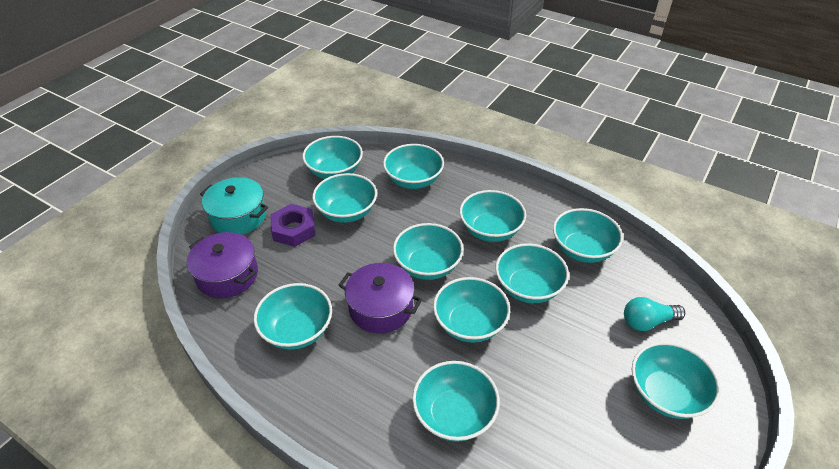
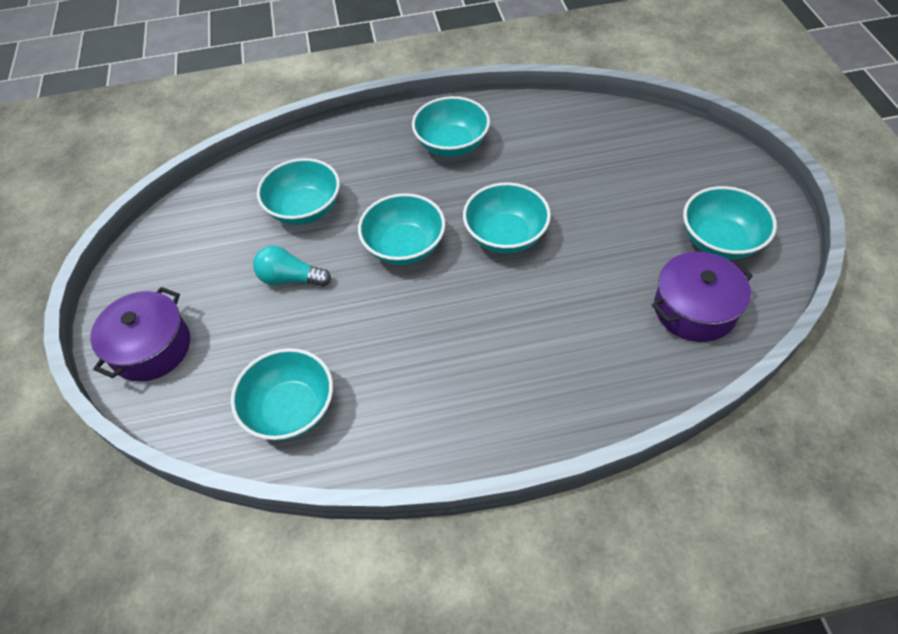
purple nut: 1 -> 0
turquoise bowl: 11 -> 6
turquoise pot: 1 -> 0

